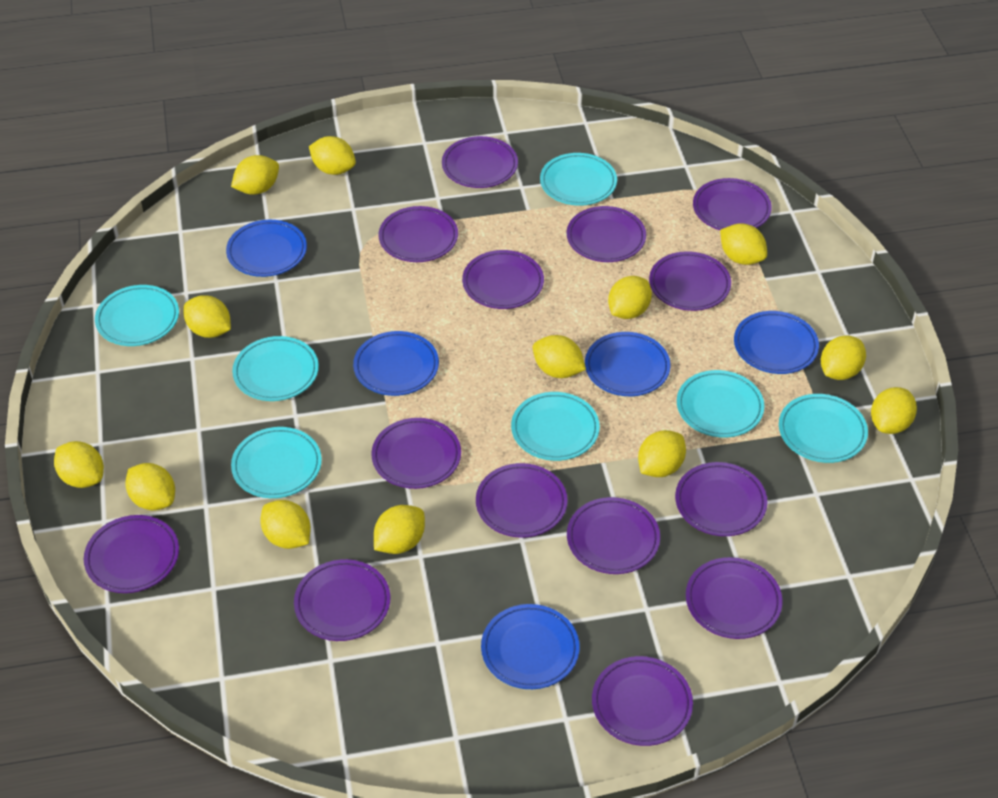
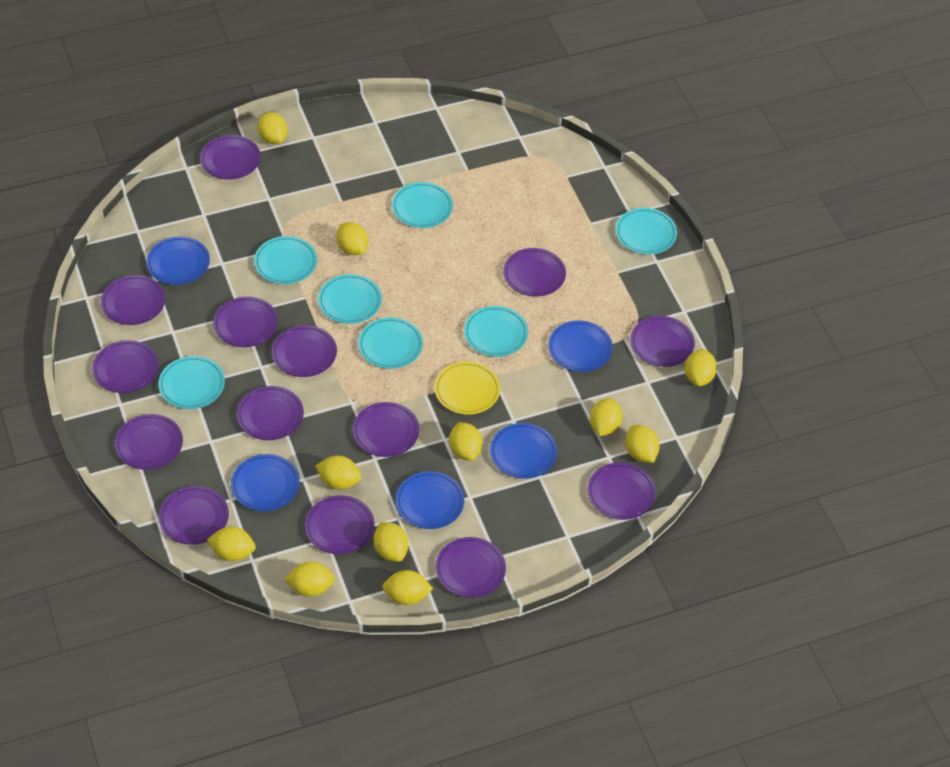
yellow lemon: 13 -> 11
yellow plate: 0 -> 1

